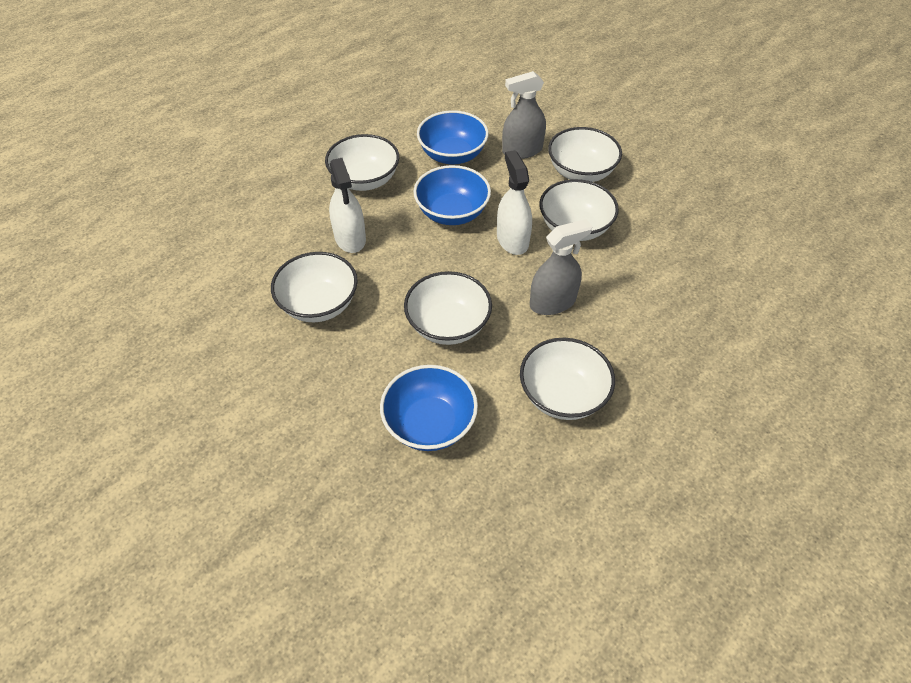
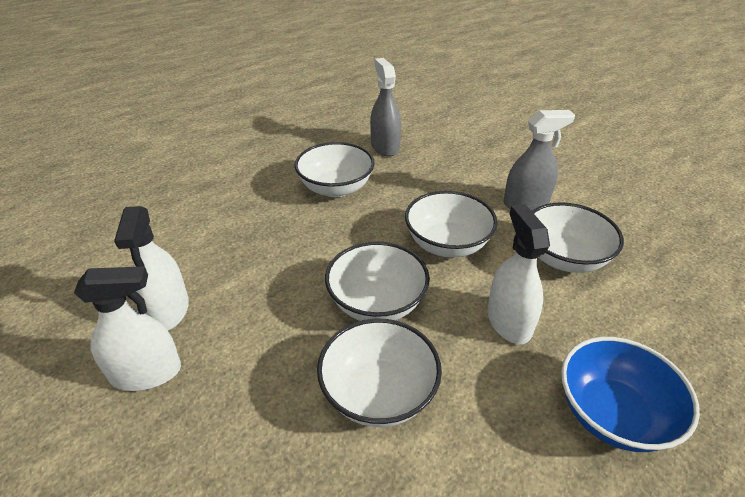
blue bowl: 3 -> 1
white bowl: 6 -> 5
white spray bottle: 2 -> 3

